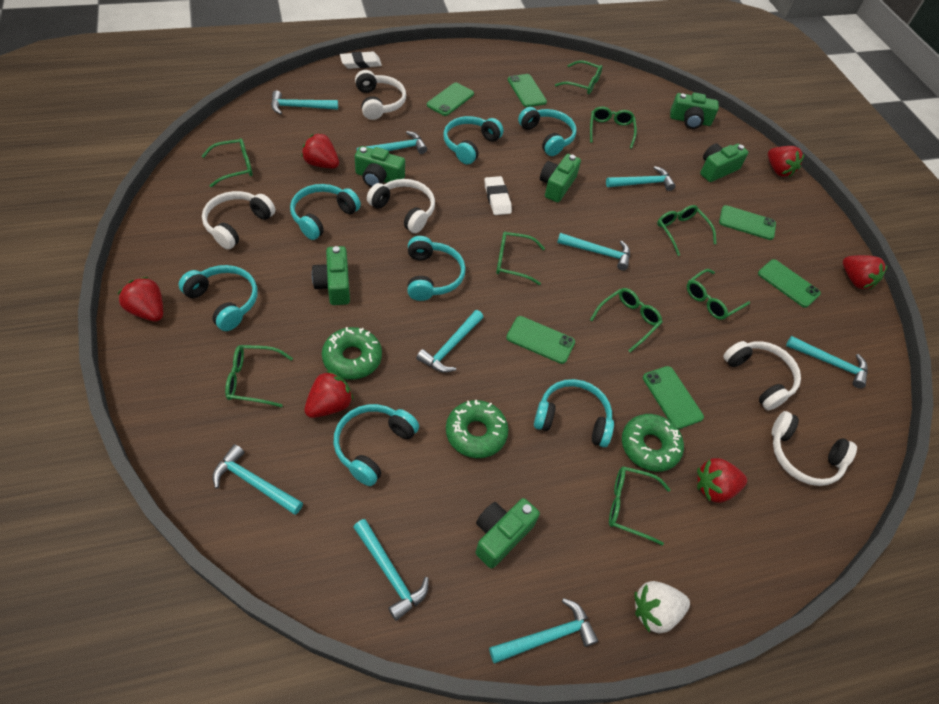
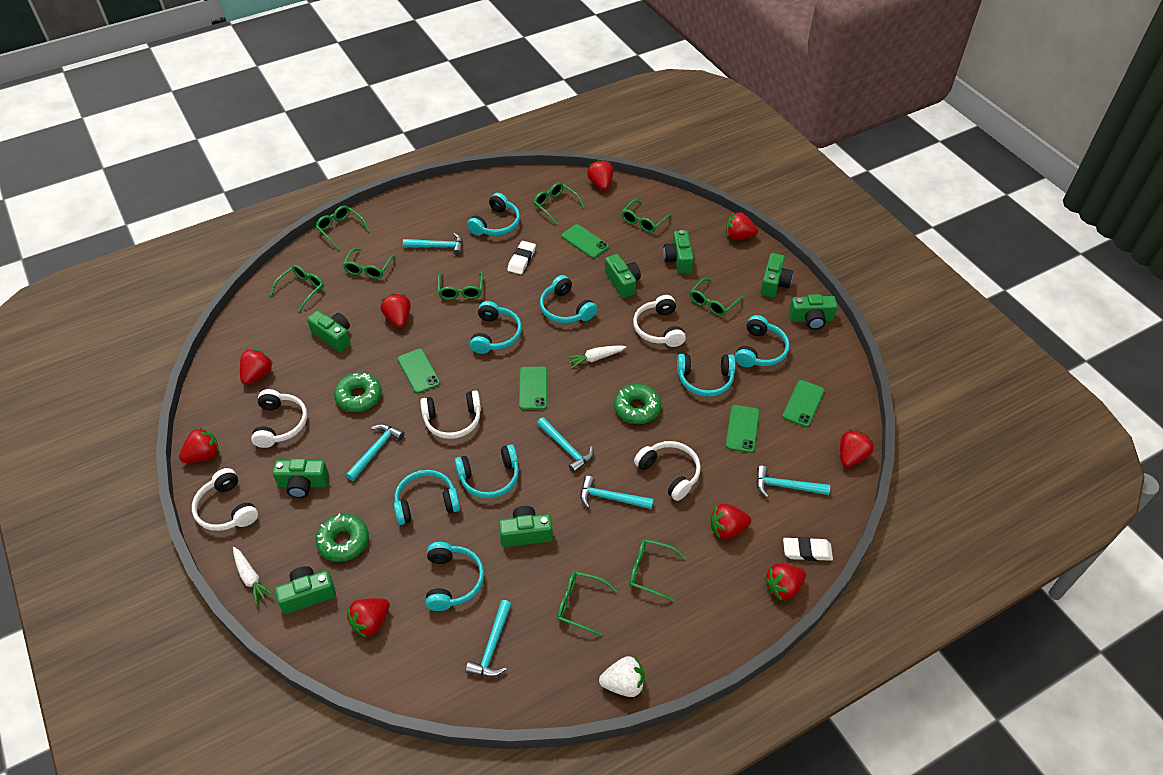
green camera: 6 -> 8
green phone: 6 -> 5
red strawberry: 6 -> 9
turquoise hammer: 9 -> 6
turquoise headphones: 7 -> 8
white carrot: 0 -> 2

